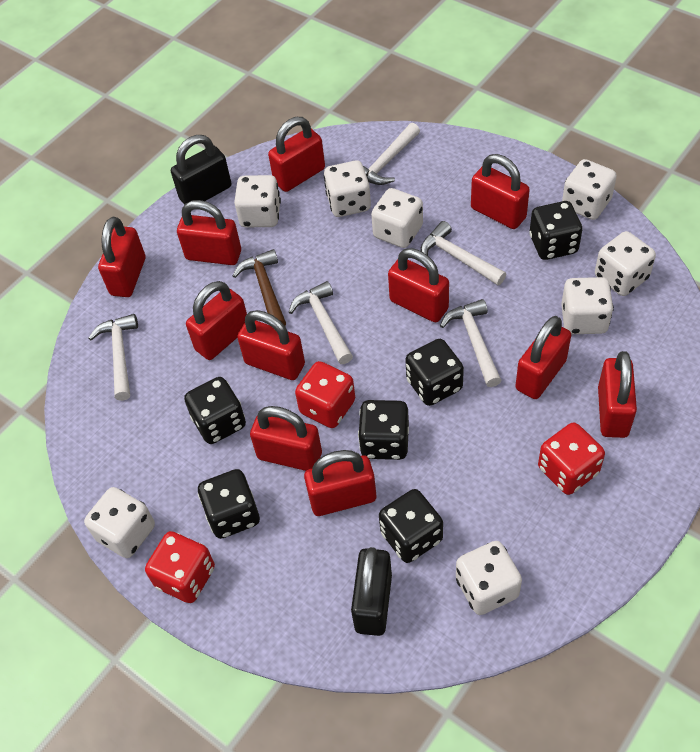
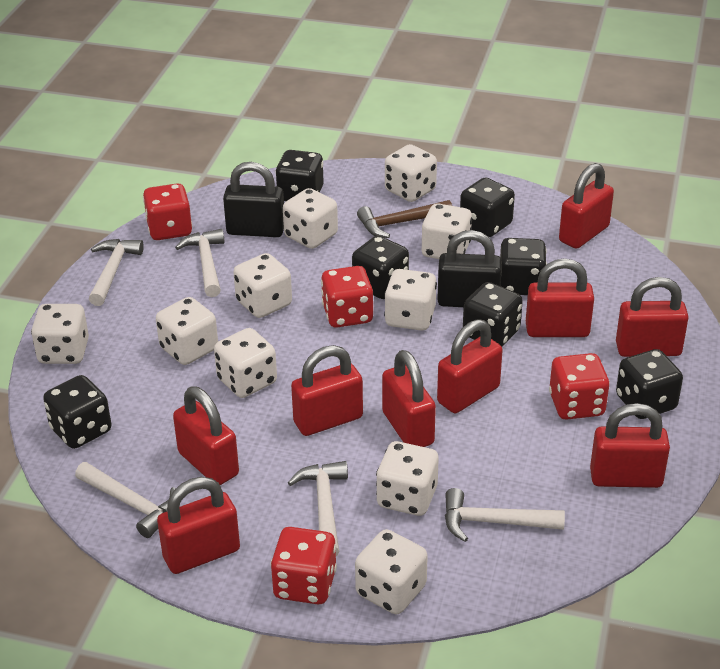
black dice: 6 -> 7
red dice: 3 -> 4
red padlock: 11 -> 9
white dice: 8 -> 10

